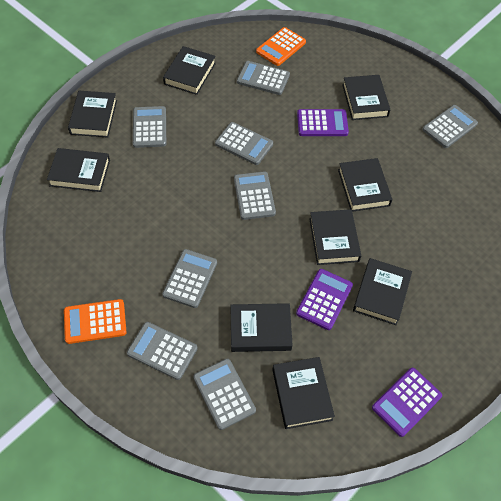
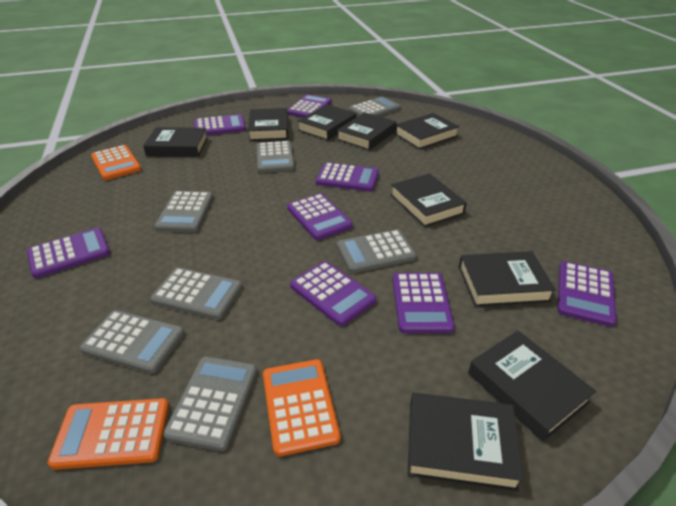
grey calculator: 8 -> 7
orange calculator: 2 -> 3
purple calculator: 3 -> 8

